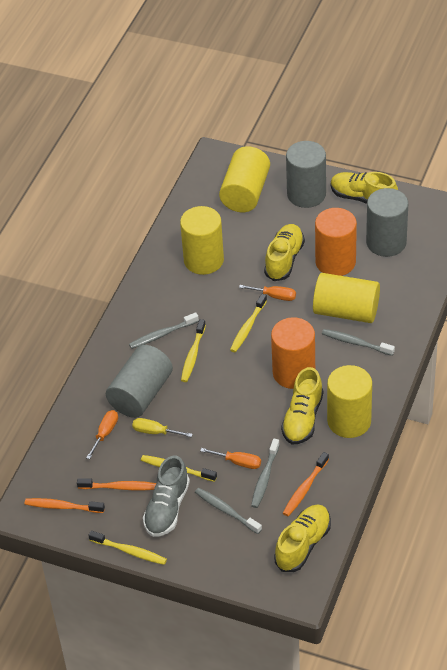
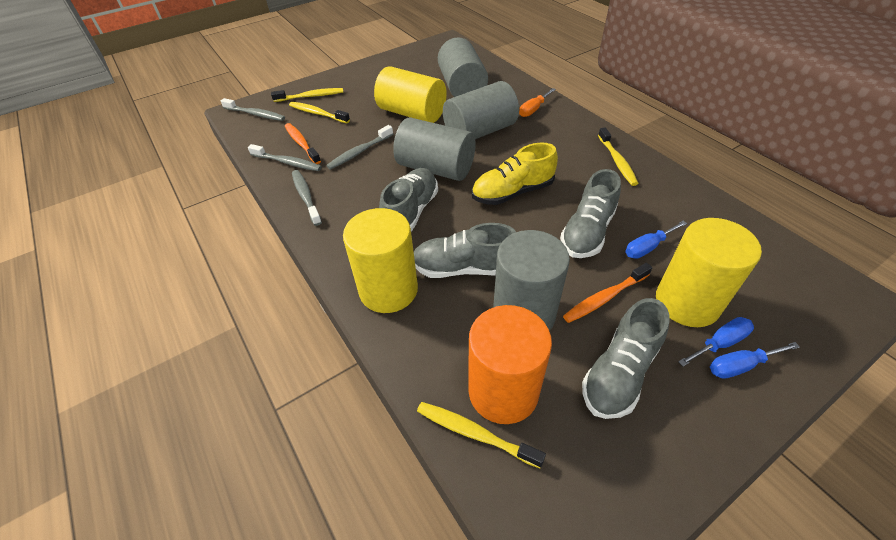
blue screwdriver: 0 -> 3
grey cylinder: 3 -> 4
grey shoe: 1 -> 4
orange cylinder: 2 -> 1
orange screwdriver: 3 -> 1
orange toothbrush: 3 -> 2
yellow cylinder: 4 -> 3
yellow screwdriver: 1 -> 0
yellow shoe: 4 -> 1

